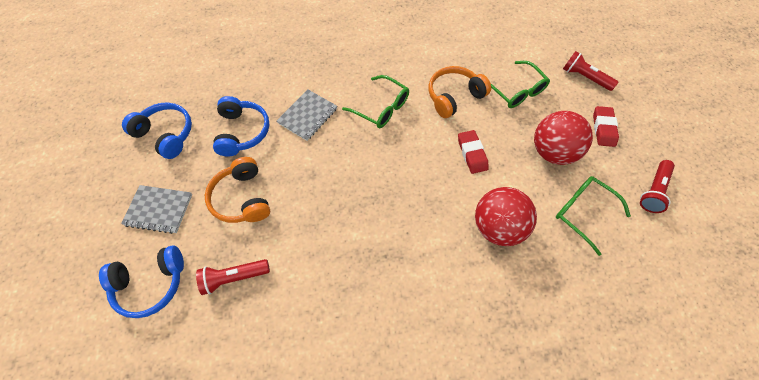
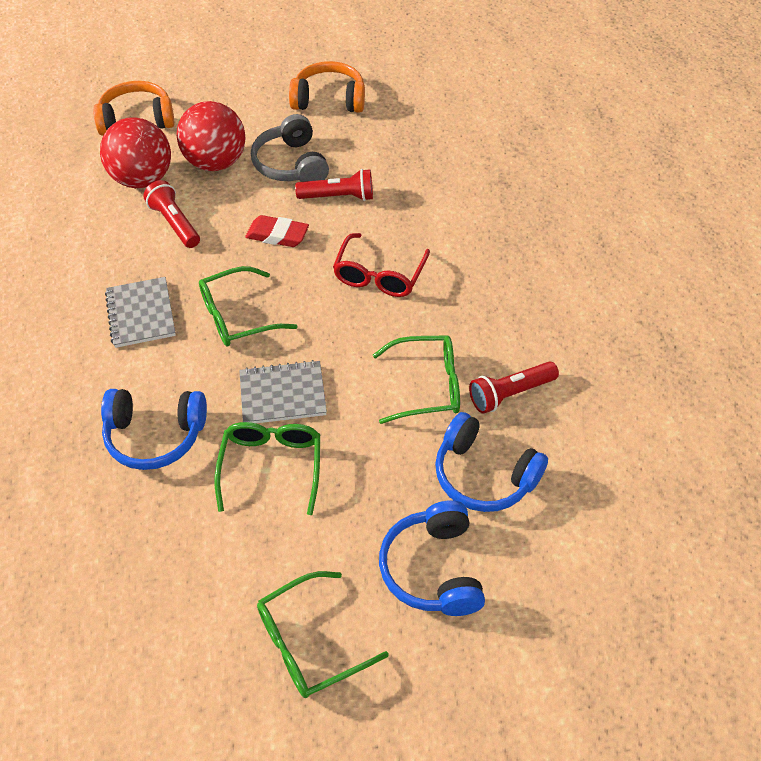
green glasses: 3 -> 4
grey headphones: 0 -> 1
red eraser: 2 -> 1
red glasses: 0 -> 1

